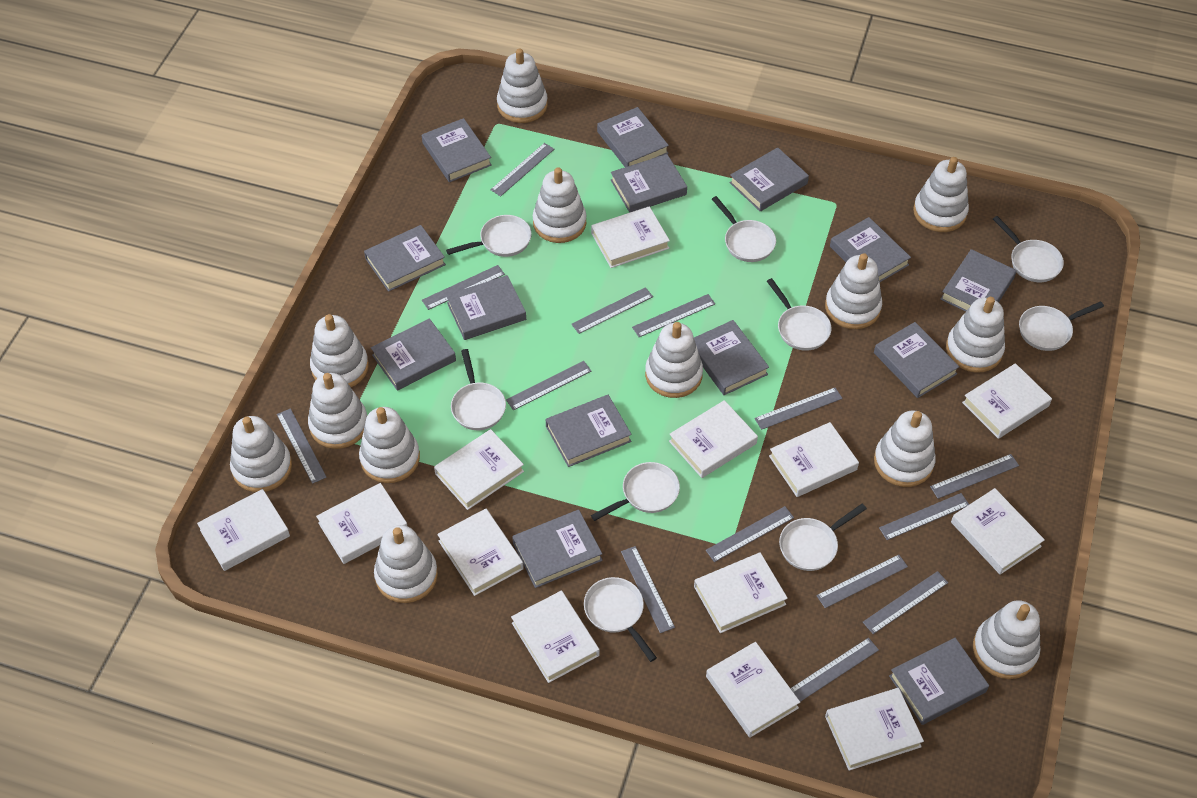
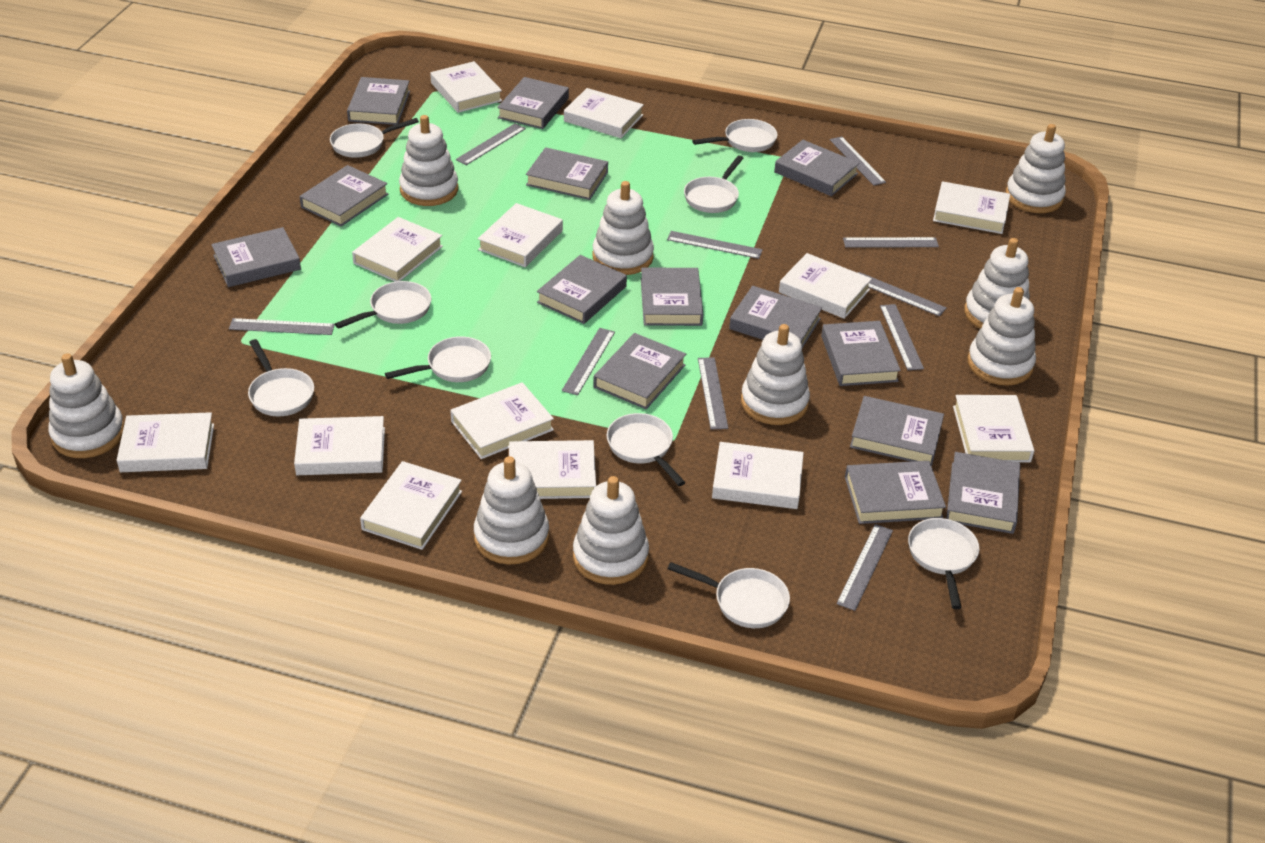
grey ruler: 14 -> 10
white stacking toy: 13 -> 9

